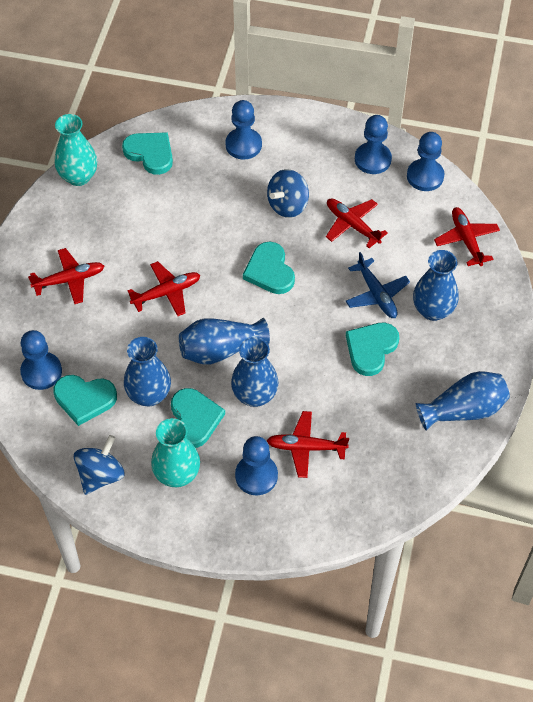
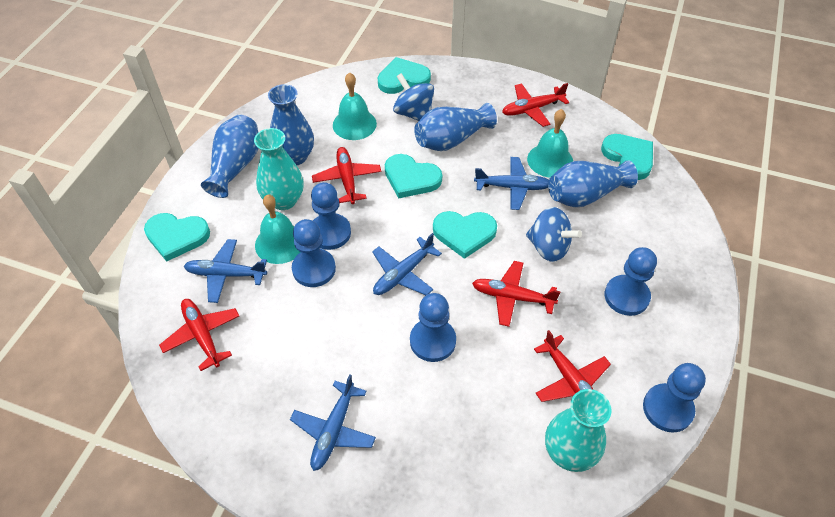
blue plane: 1 -> 4
blue vase: 5 -> 4
turquoise bell: 0 -> 3

